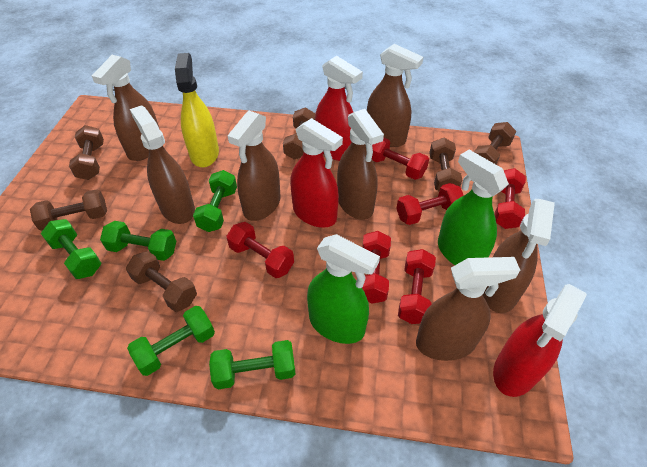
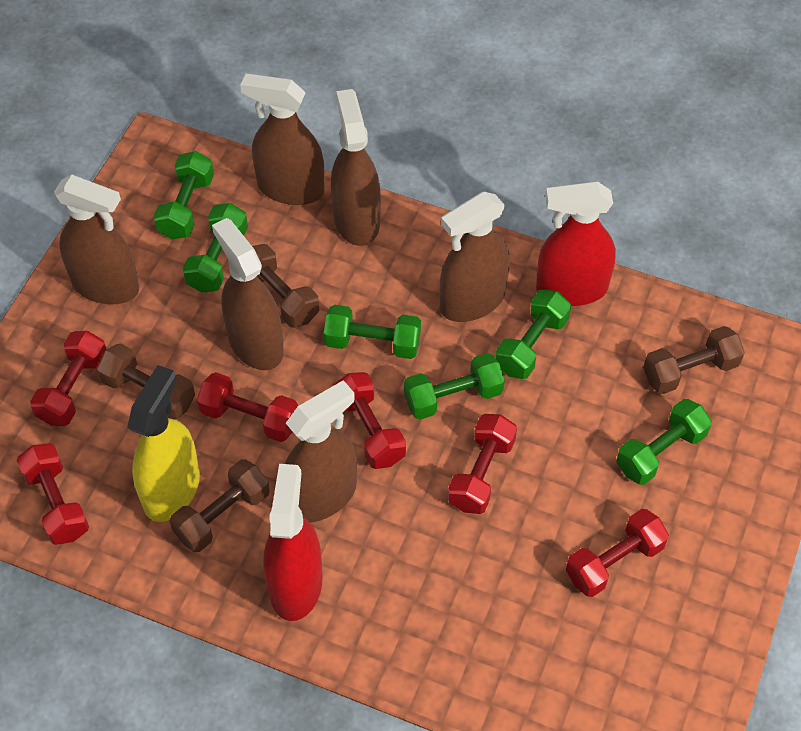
brown dumbbell: 6 -> 4
brown spray bottle: 7 -> 6
green dumbbell: 5 -> 6
green spray bottle: 2 -> 0
red spray bottle: 3 -> 2

